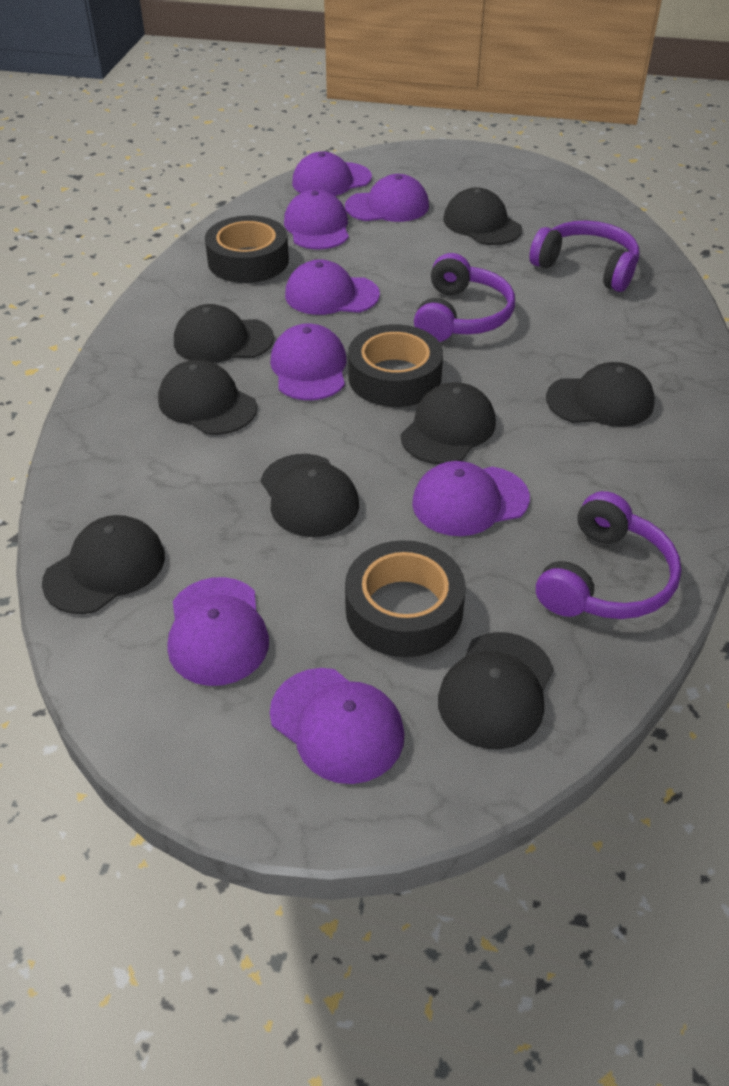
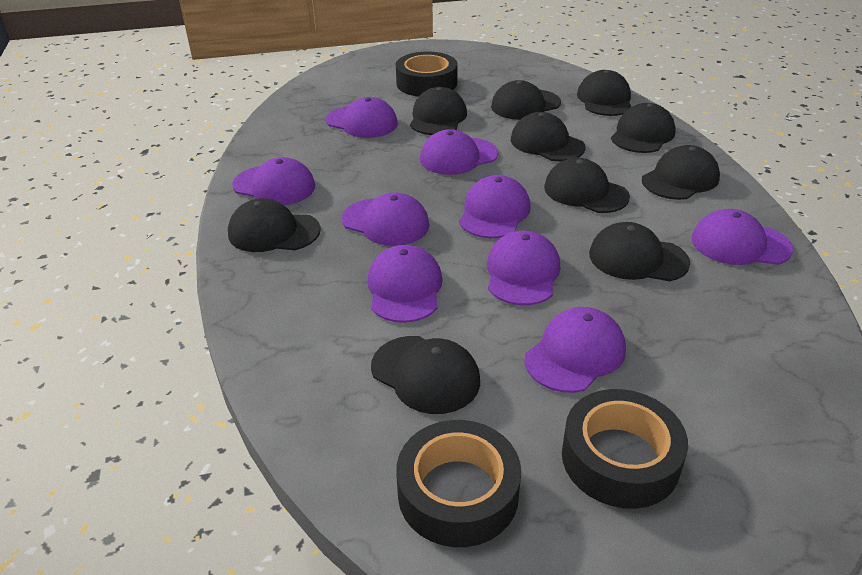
black cap: 8 -> 10
purple cap: 8 -> 9
purple headphones: 3 -> 0

